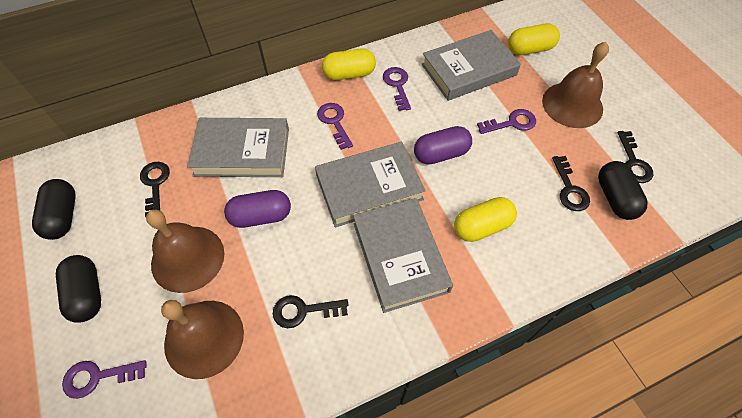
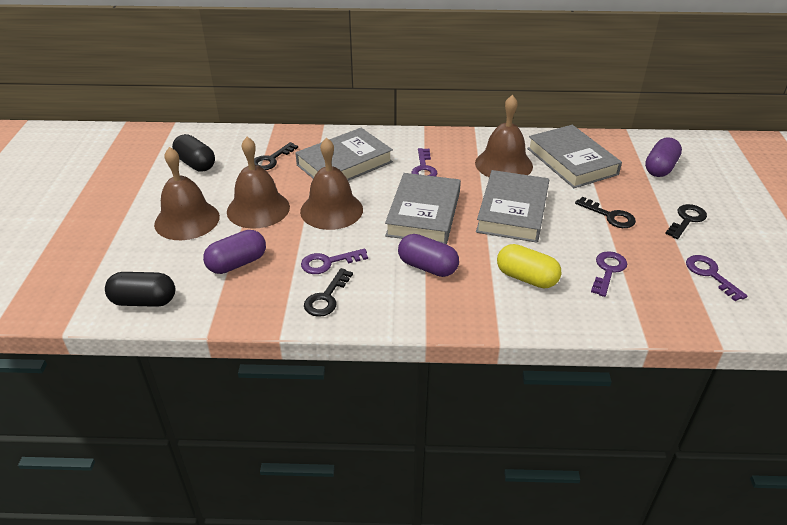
black capsule: 3 -> 2
brown bell: 3 -> 4
purple capsule: 2 -> 3
yellow capsule: 3 -> 1

